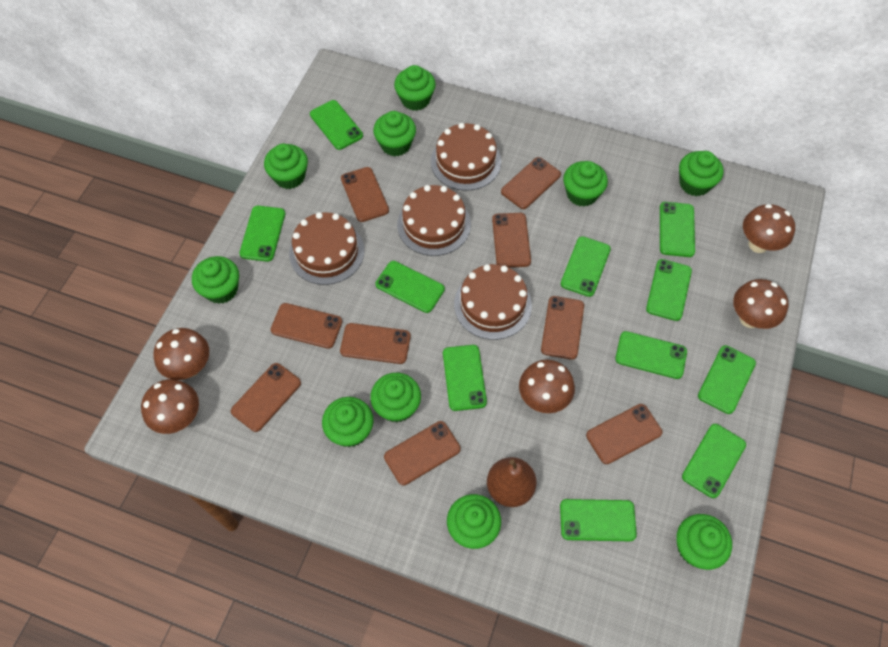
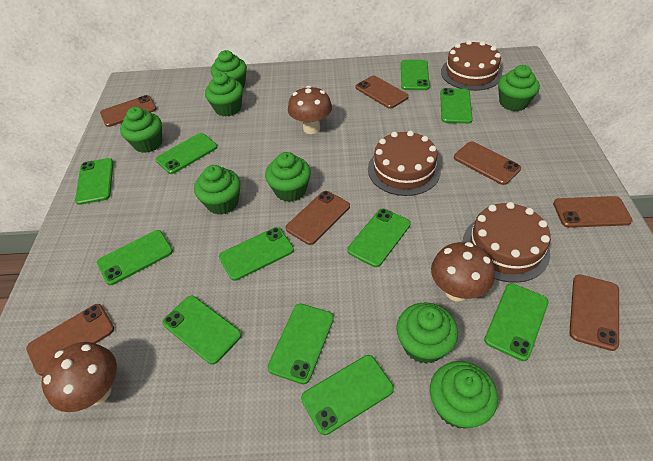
brown cake: 4 -> 3
brown mushroom: 5 -> 3
brown pear: 1 -> 0
brown phone: 9 -> 7
green cupcake: 10 -> 8

